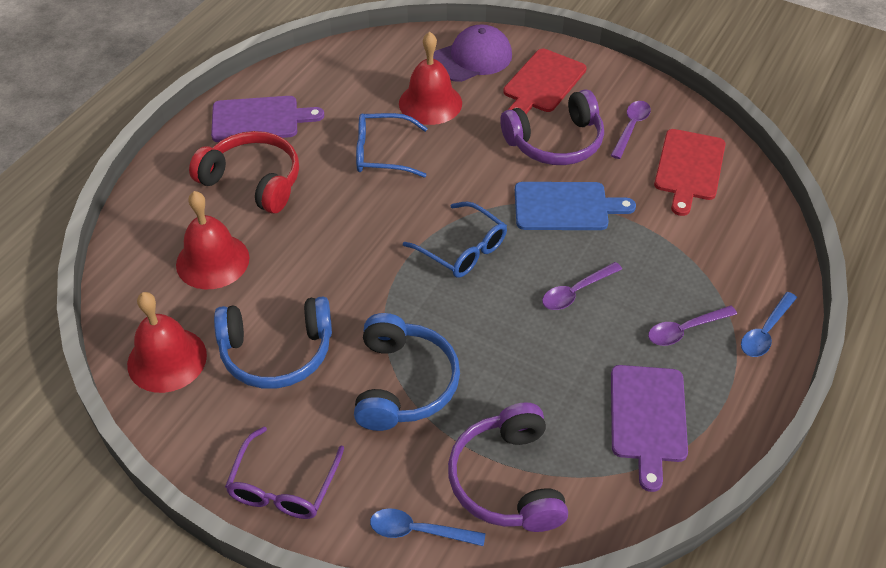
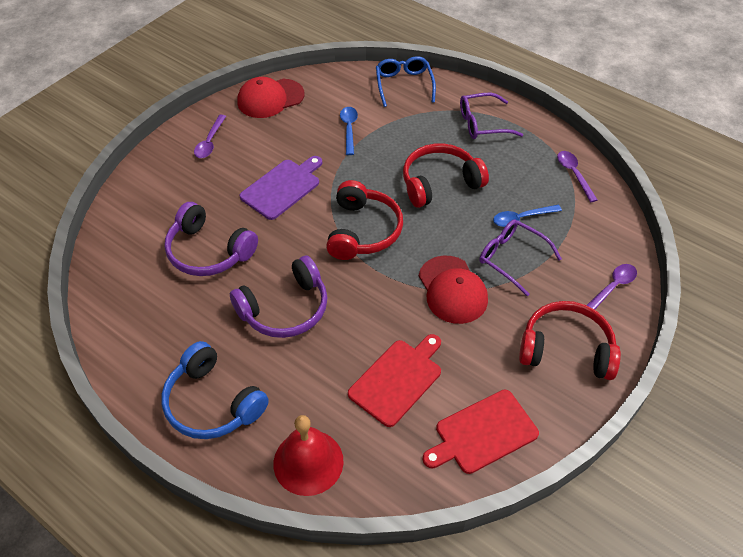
blue cutting board: 1 -> 0
blue glasses: 2 -> 1
blue headphones: 2 -> 1
purple cap: 1 -> 0
purple cutting board: 2 -> 1
purple glasses: 1 -> 2
red bell: 3 -> 1
red cap: 0 -> 2
red headphones: 1 -> 3

